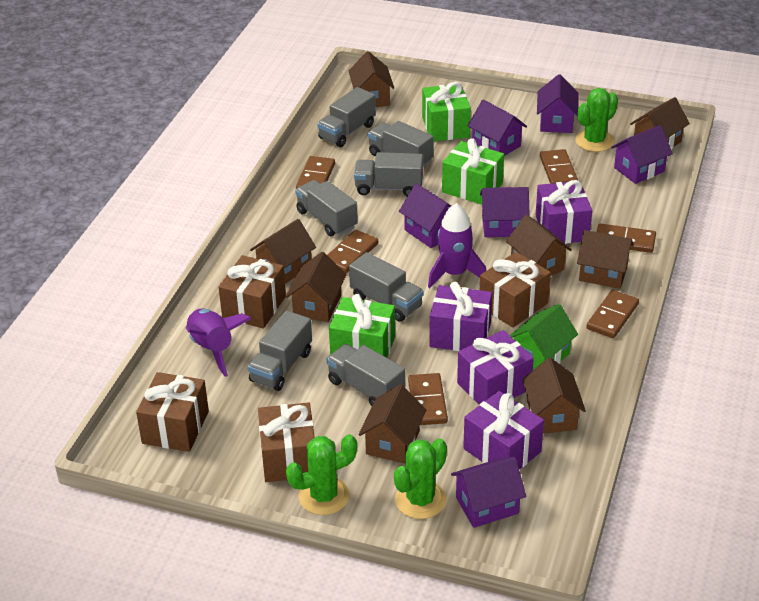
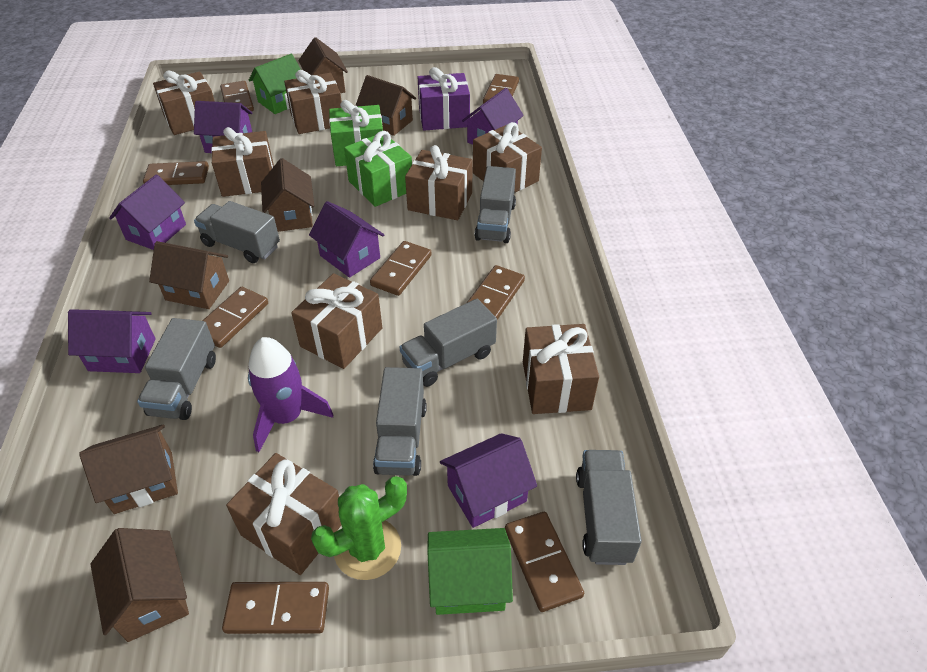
brown domino: 6 -> 8
brown gift: 4 -> 8
brown house: 8 -> 6
green cactus: 3 -> 1
green gift: 3 -> 2
green house: 1 -> 2
grey truck: 7 -> 6
purple gift: 4 -> 1
purple rocket: 2 -> 1

